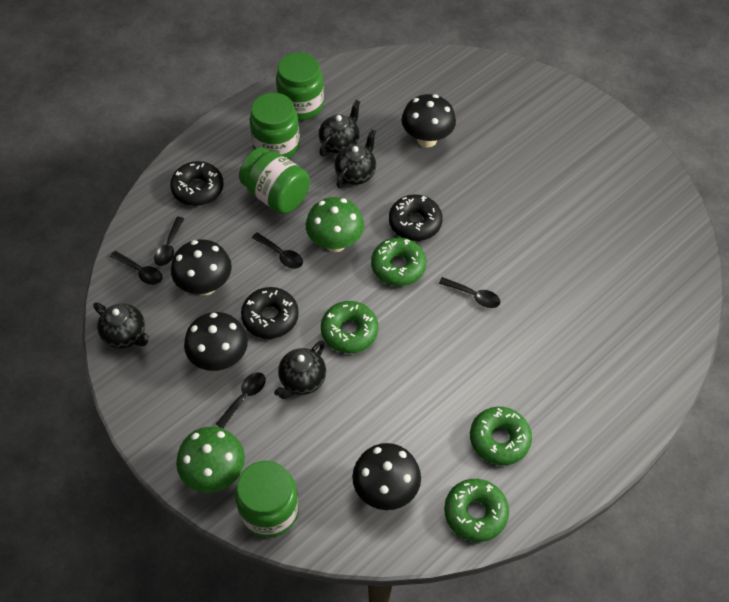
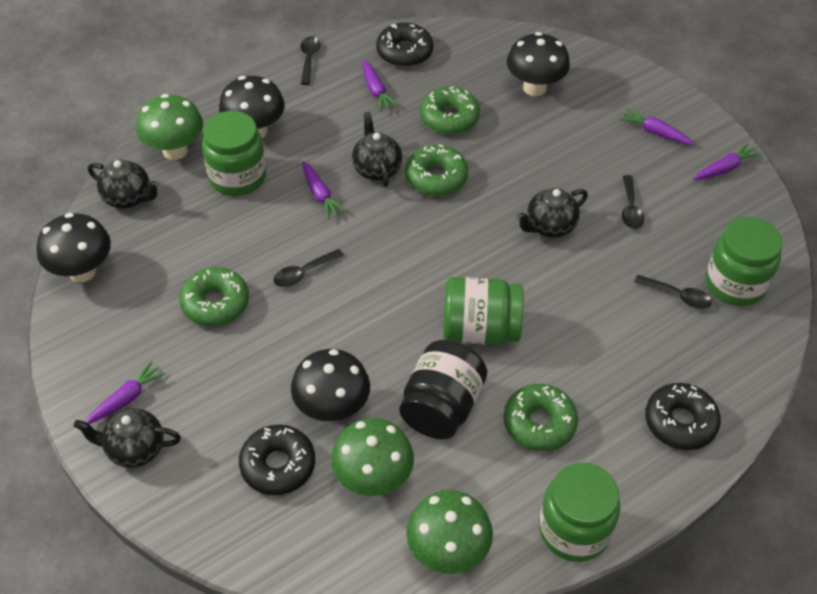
black jar: 0 -> 1
black spoon: 5 -> 4
green mushroom: 2 -> 3
purple carrot: 0 -> 5

